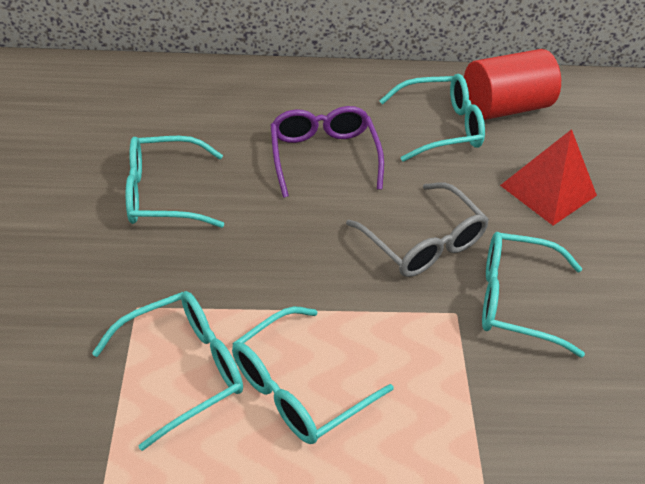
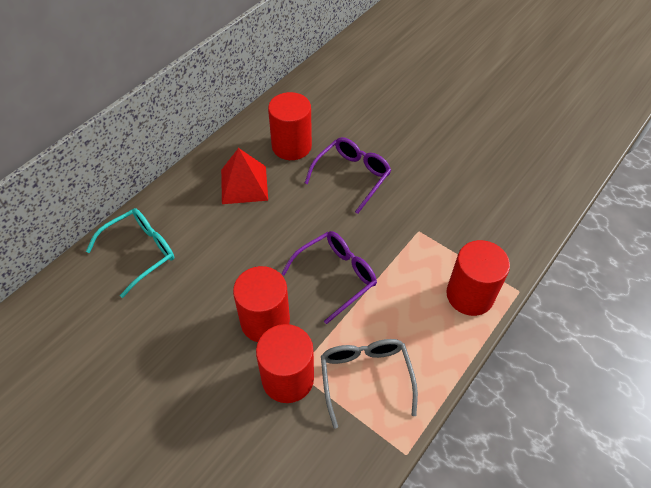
purple glasses: 1 -> 2
red cylinder: 1 -> 4
turquoise glasses: 5 -> 1

